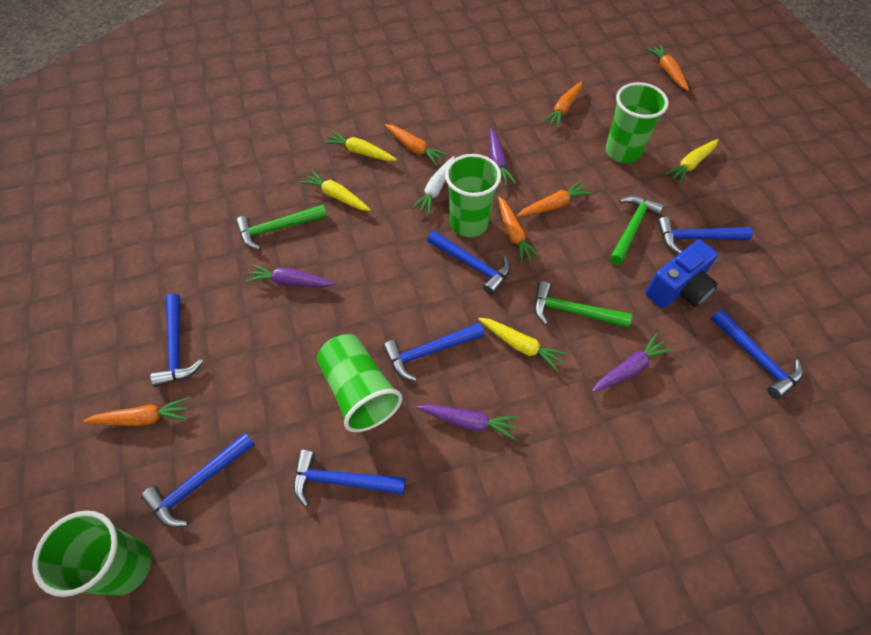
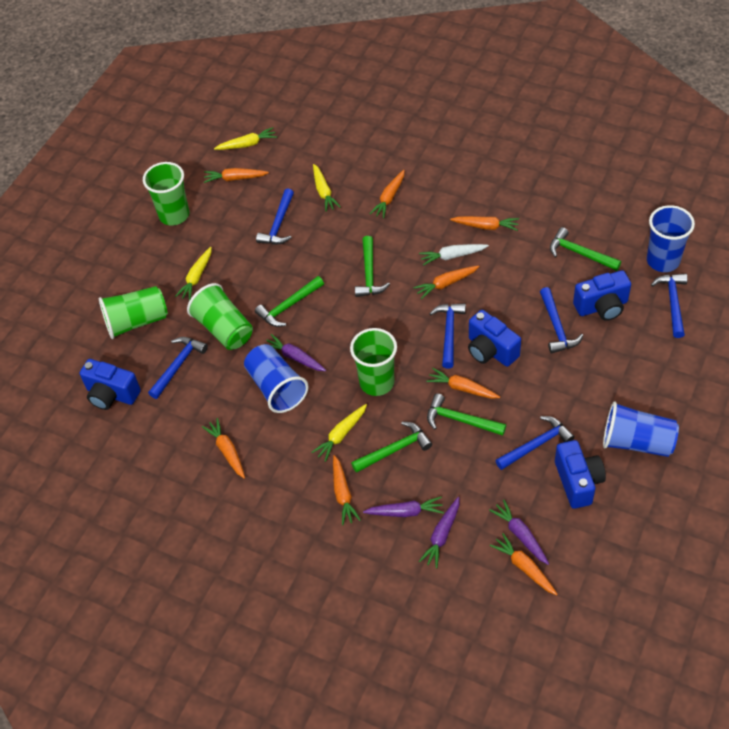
blue camera: 1 -> 4
blue cup: 0 -> 3
blue hammer: 7 -> 6
green hammer: 3 -> 5
orange carrot: 6 -> 8

